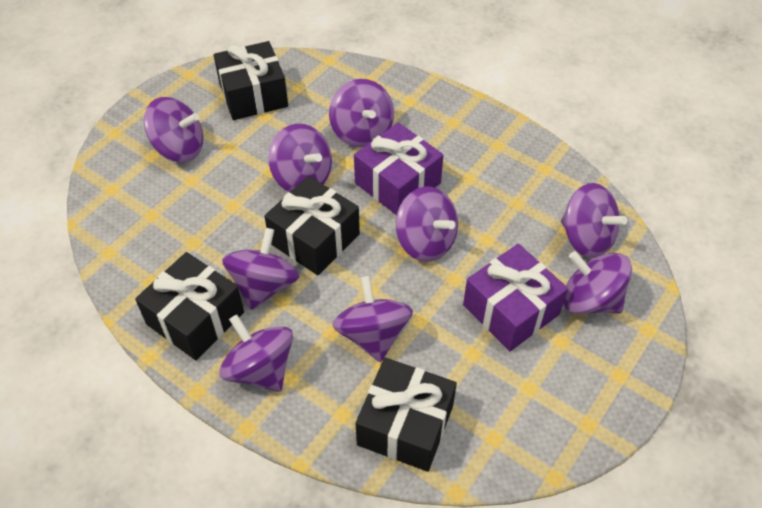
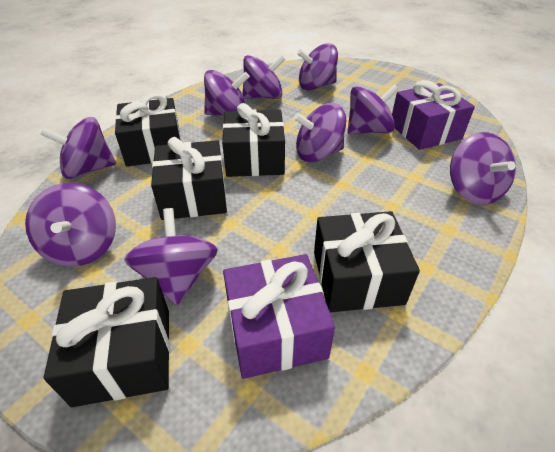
black gift: 4 -> 5

